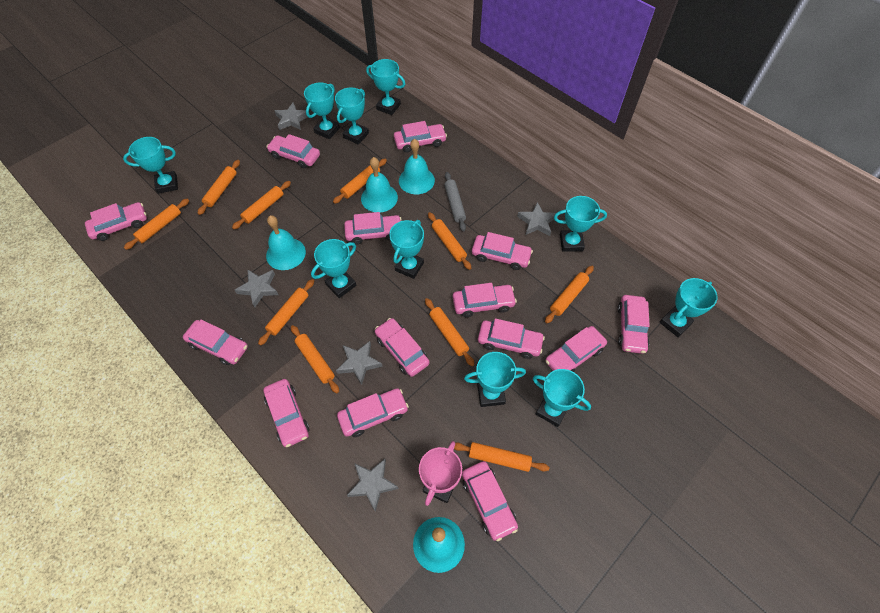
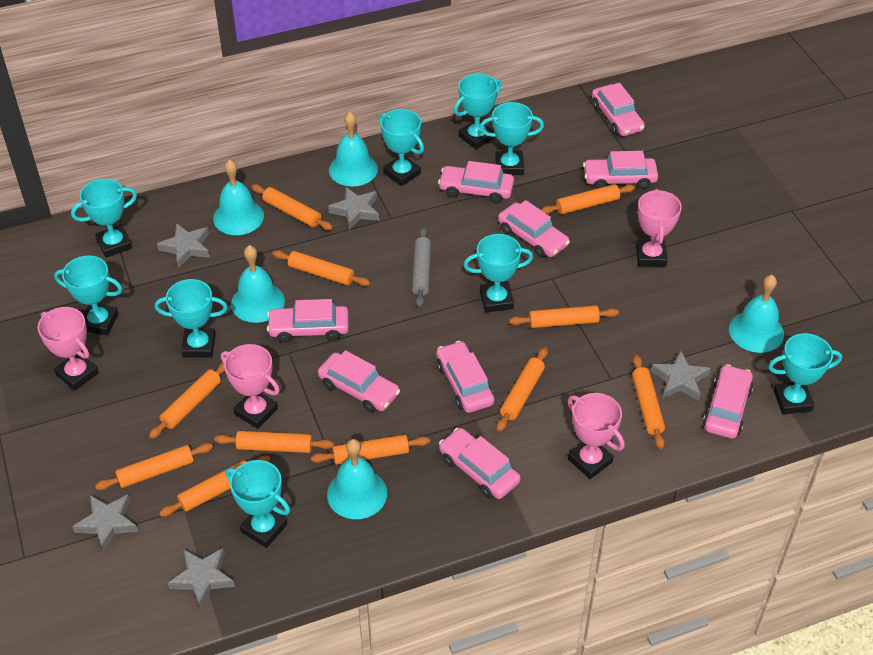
orange rolling pin: 10 -> 11
pink car: 14 -> 9
pink trophy: 1 -> 4
turquoise bell: 4 -> 5
turquoise trophy: 10 -> 9

